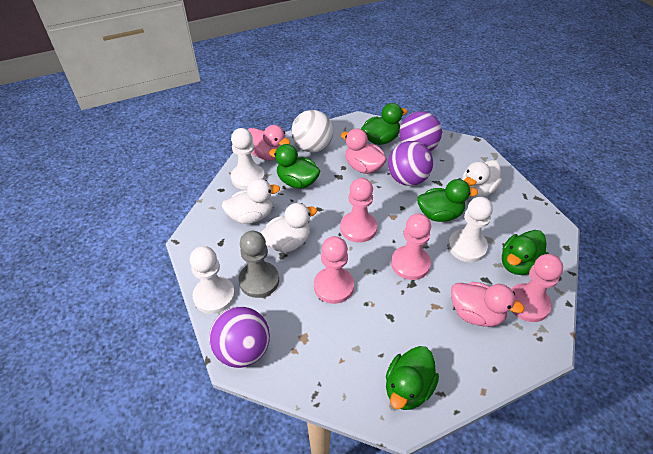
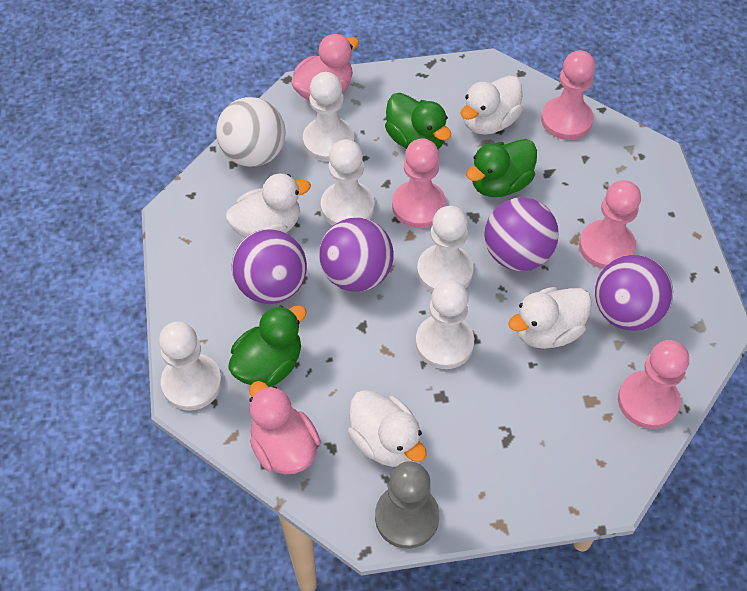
green duck: 5 -> 3
pink duck: 3 -> 2
purple ball: 3 -> 4
white duck: 3 -> 4
white pawn: 3 -> 5

